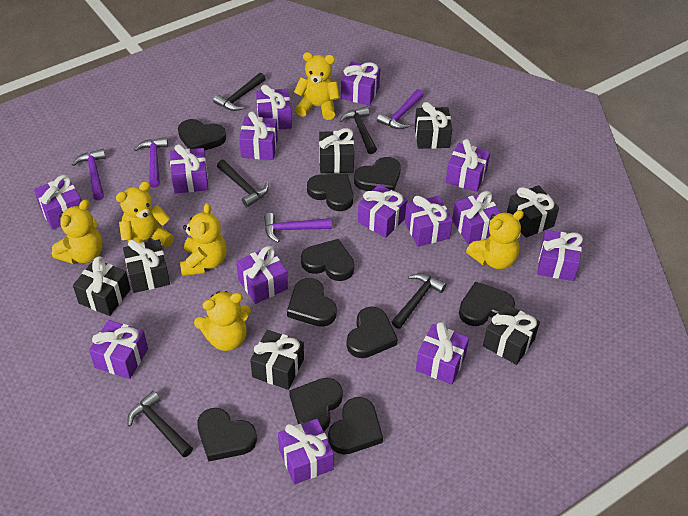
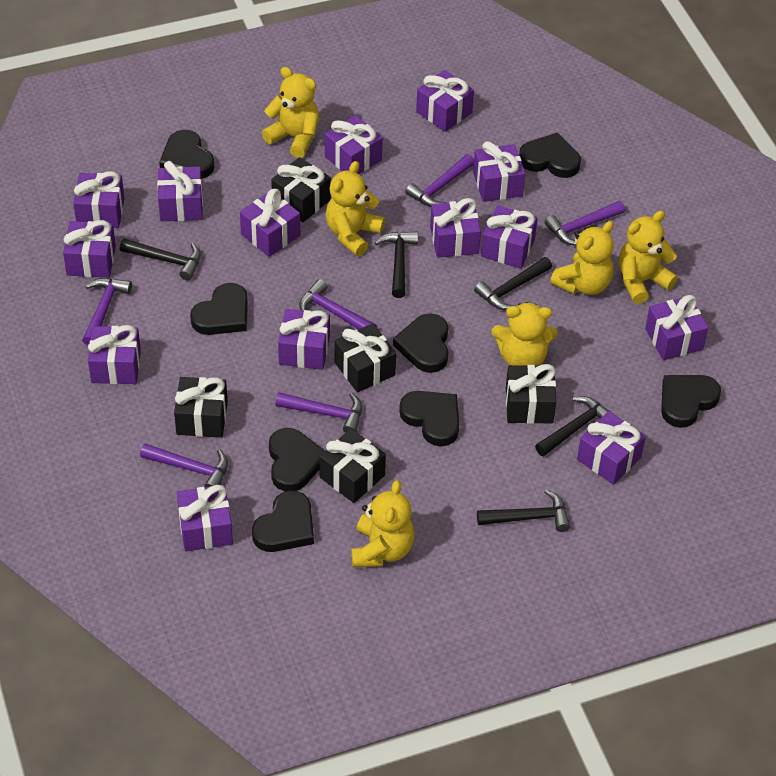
black gift: 7 -> 5
black heart: 10 -> 8
purple hammer: 4 -> 6

